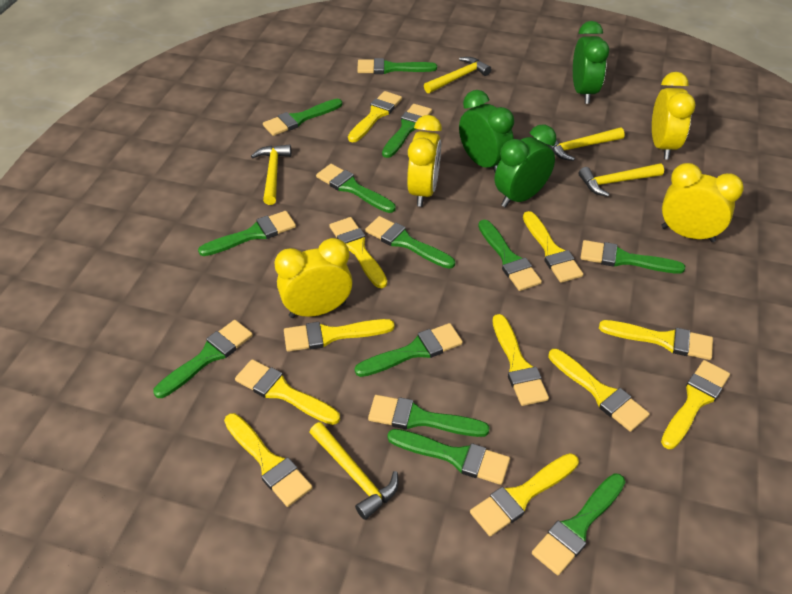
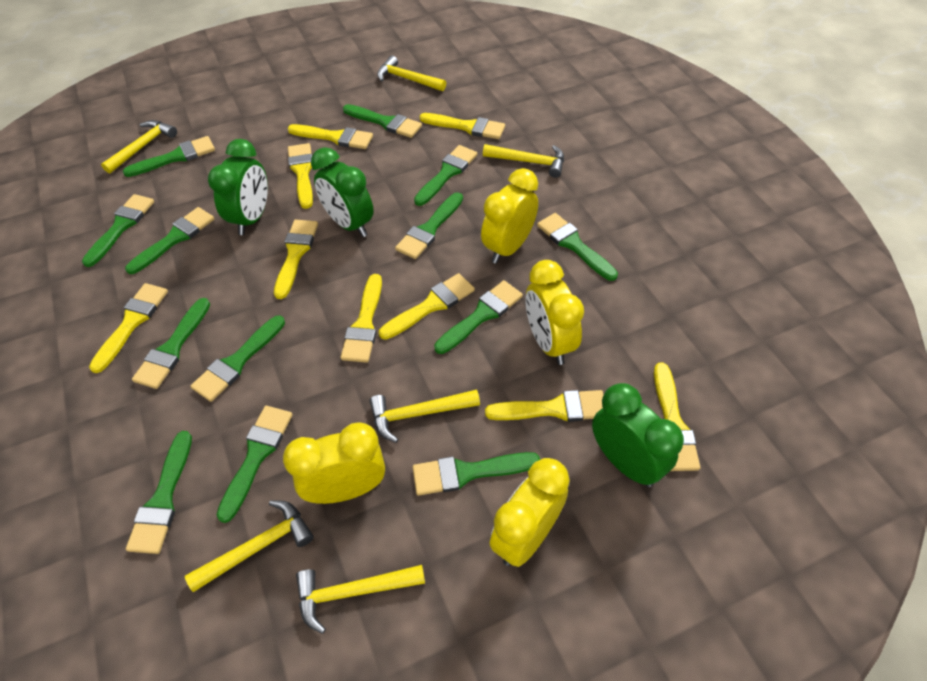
yellow brush: 11 -> 9
yellow hammer: 5 -> 6

